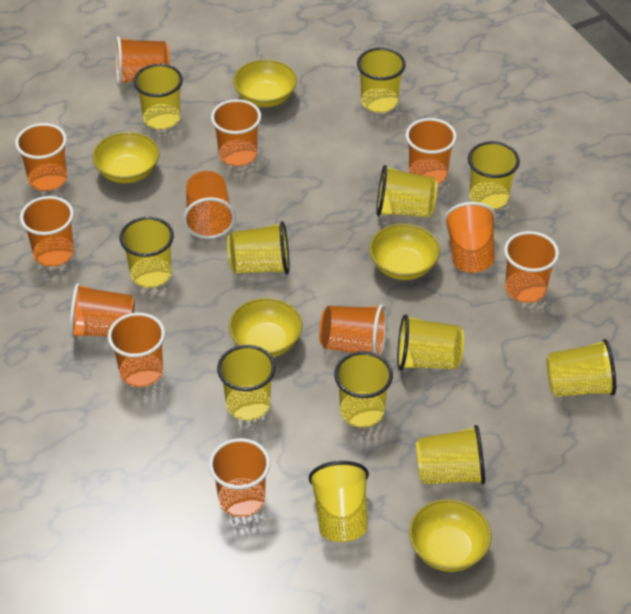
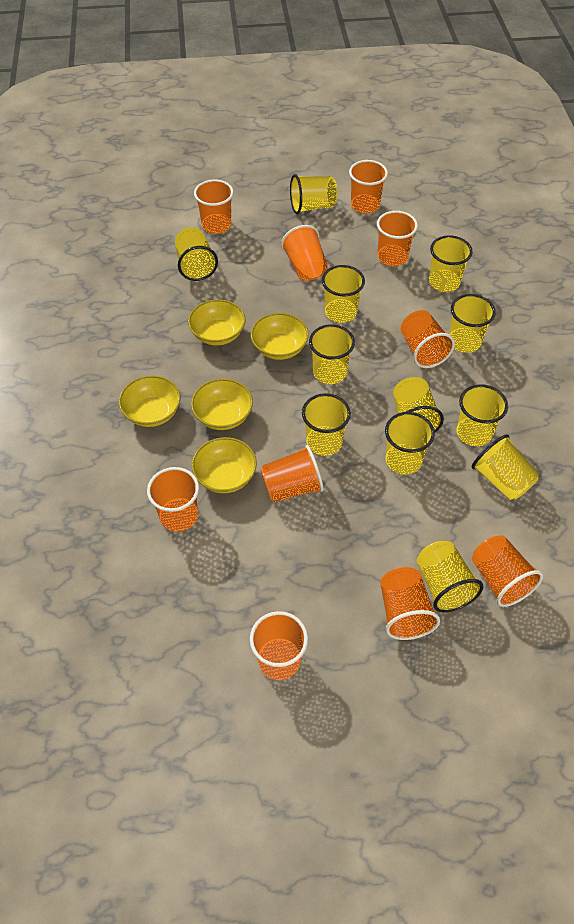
orange cup: 12 -> 10

